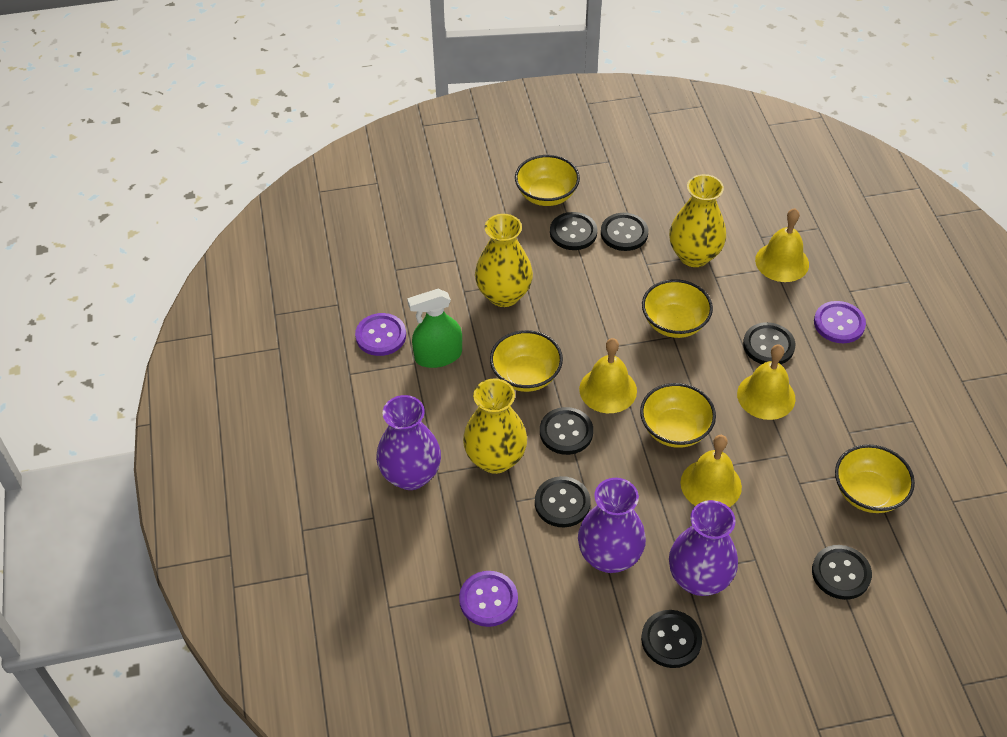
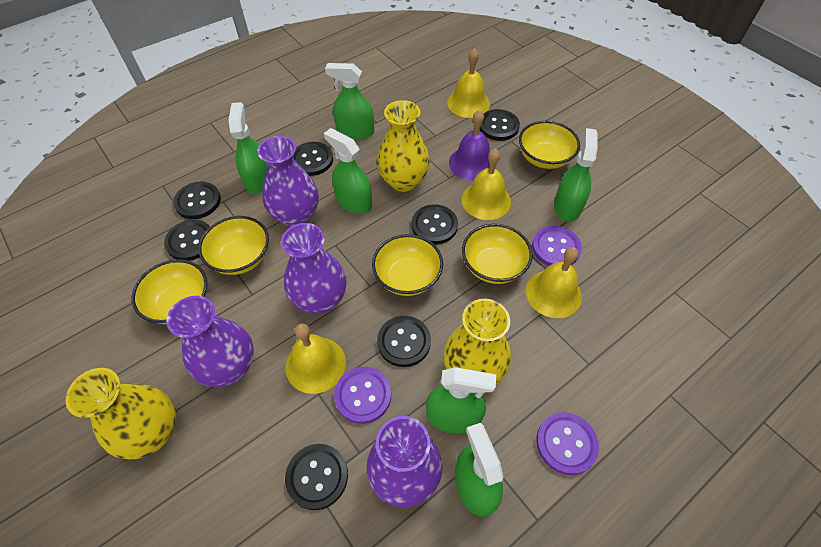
green spray bottle: 1 -> 6
purple bell: 0 -> 1
purple vase: 3 -> 4

